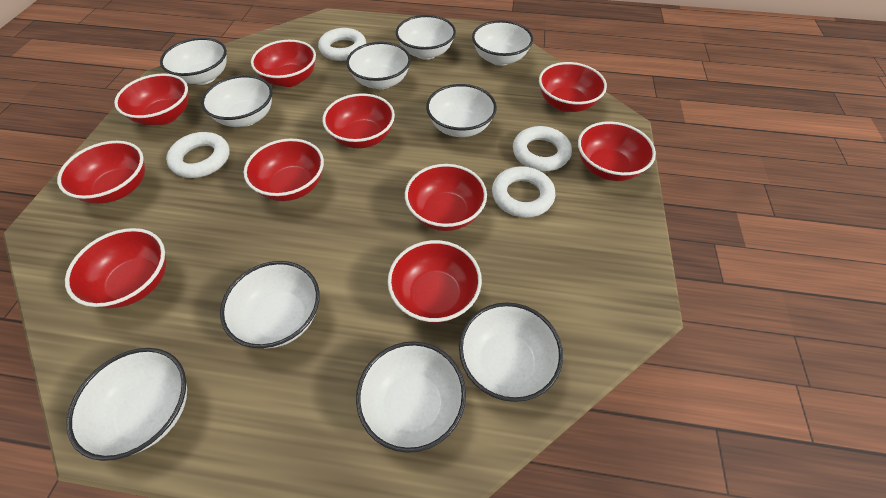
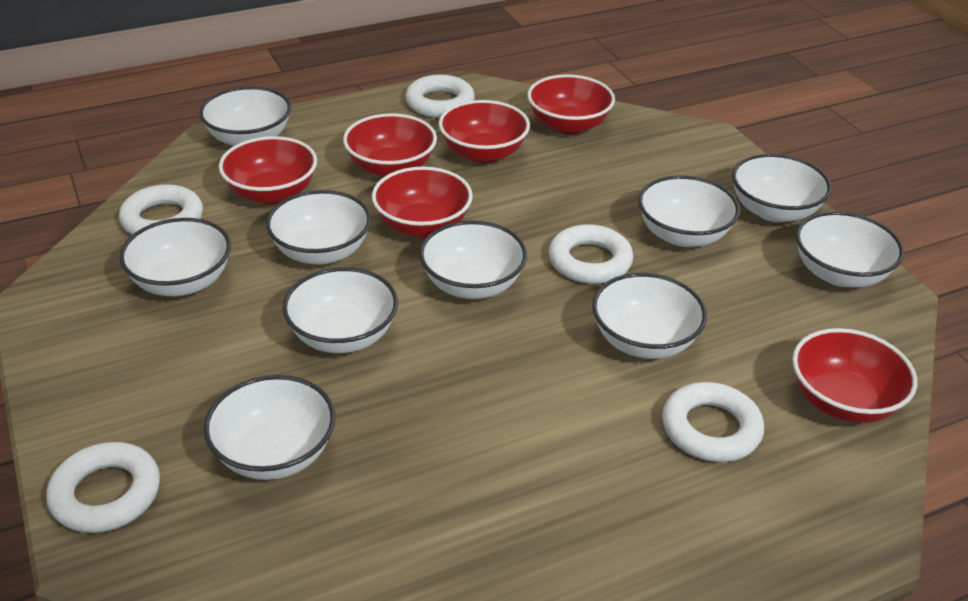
red bowl: 10 -> 6
white ring: 4 -> 5

